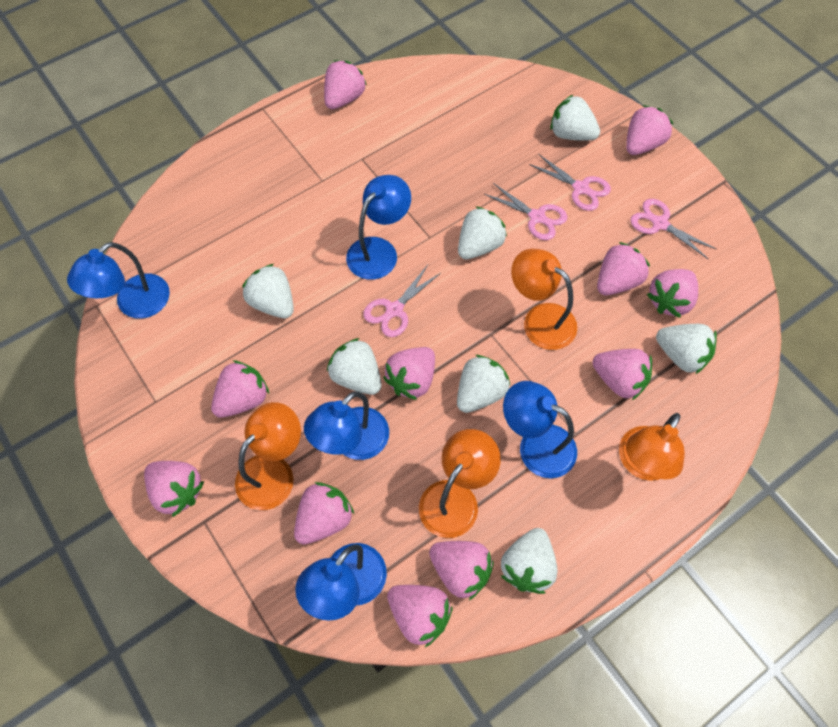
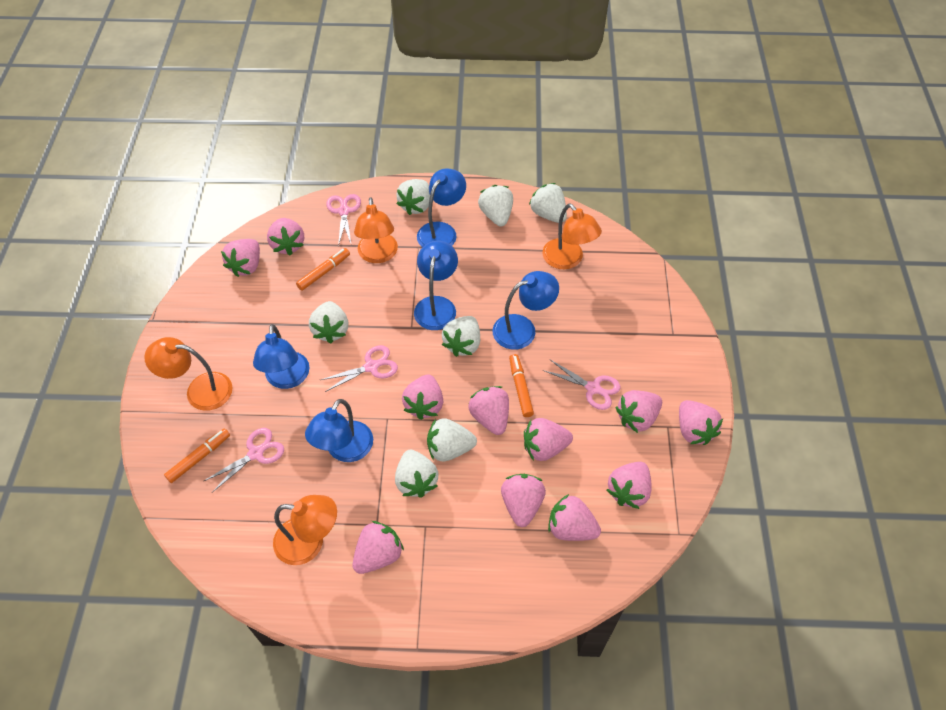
orange marker: 0 -> 3

